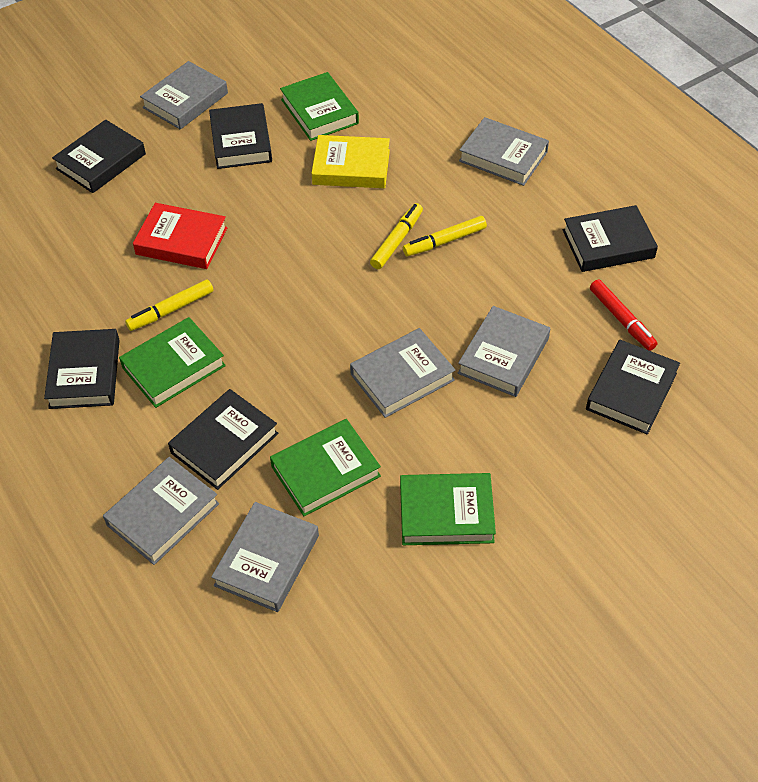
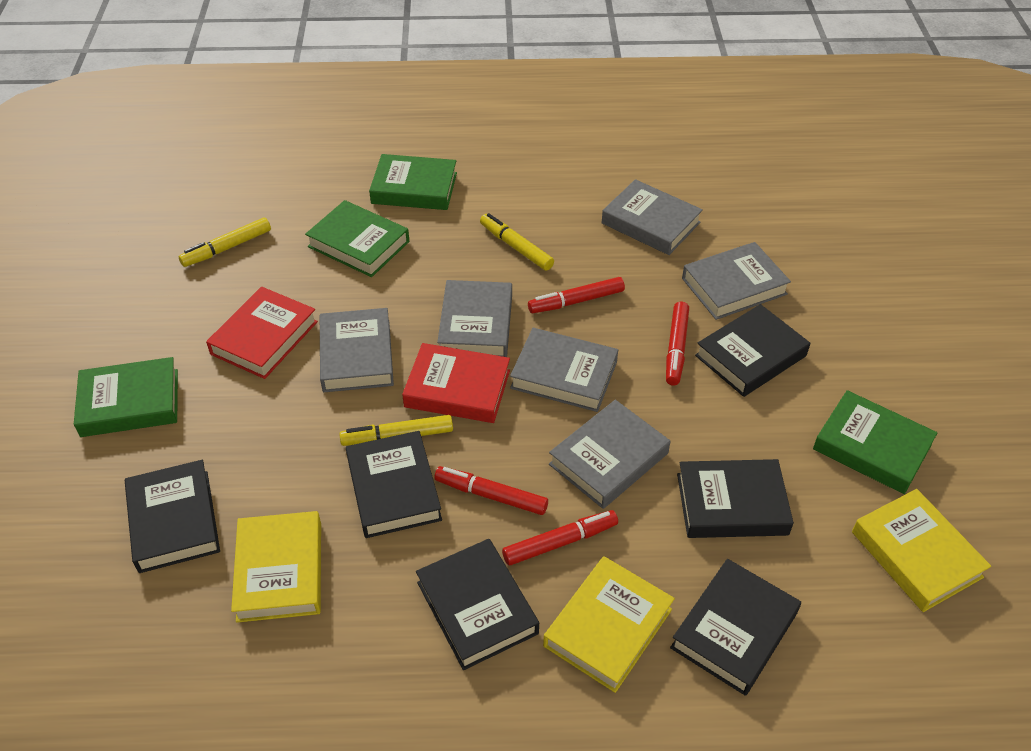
red book: 1 -> 2
red marker: 1 -> 4
yellow book: 1 -> 3

